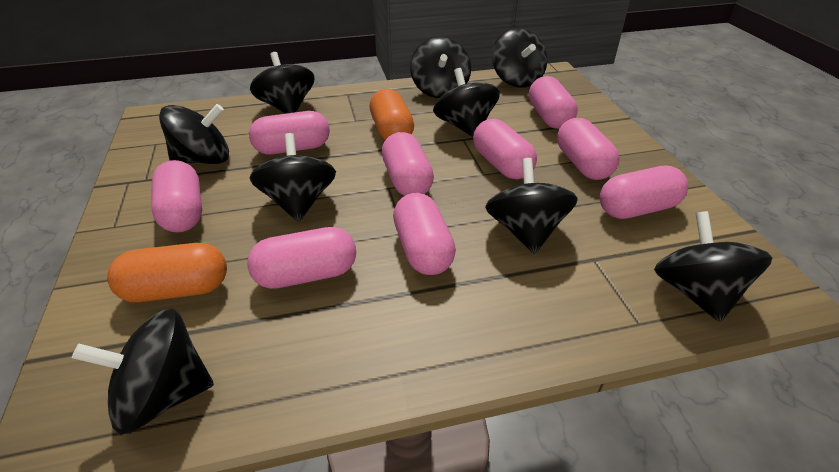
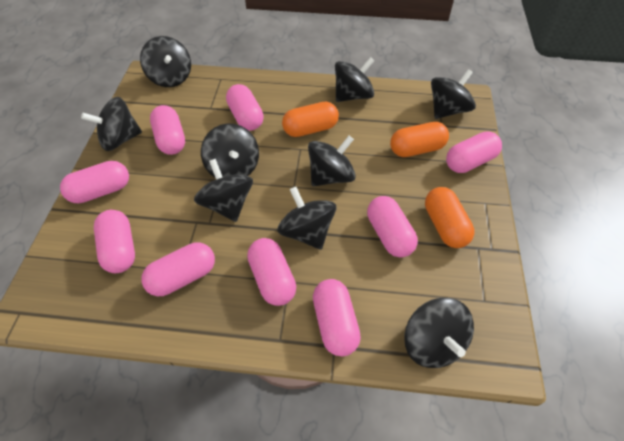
orange capsule: 2 -> 3

